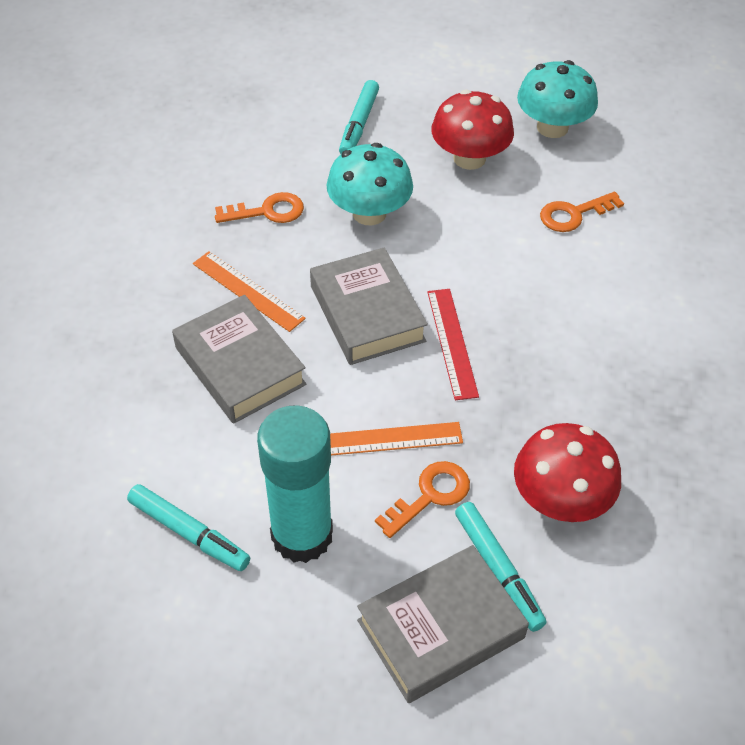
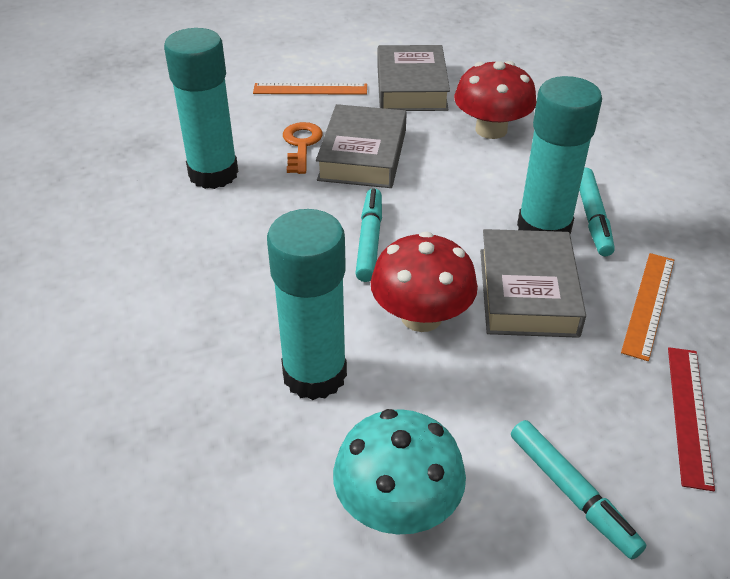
orange key: 3 -> 1
turquoise glue stick: 1 -> 3
turquoise mushroom: 2 -> 1

